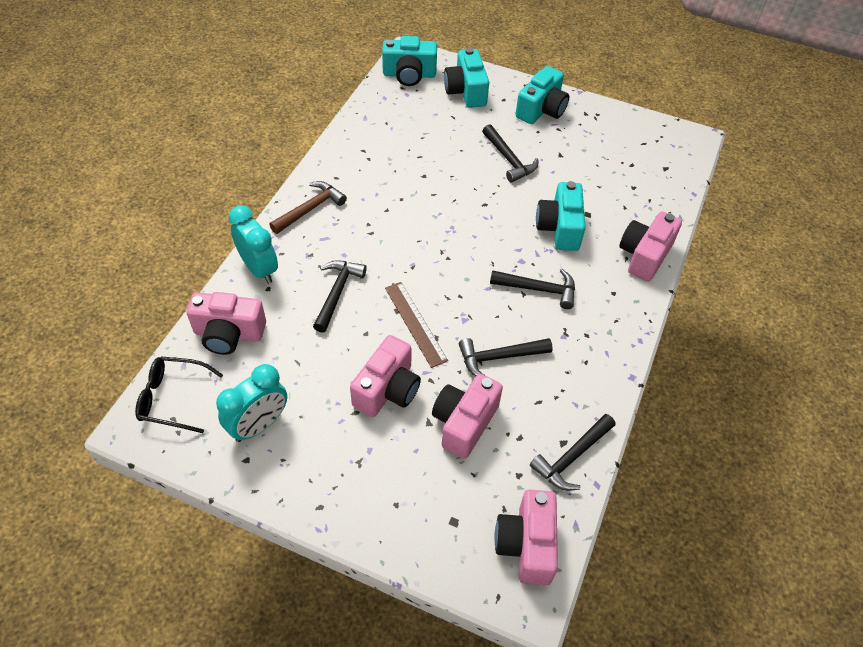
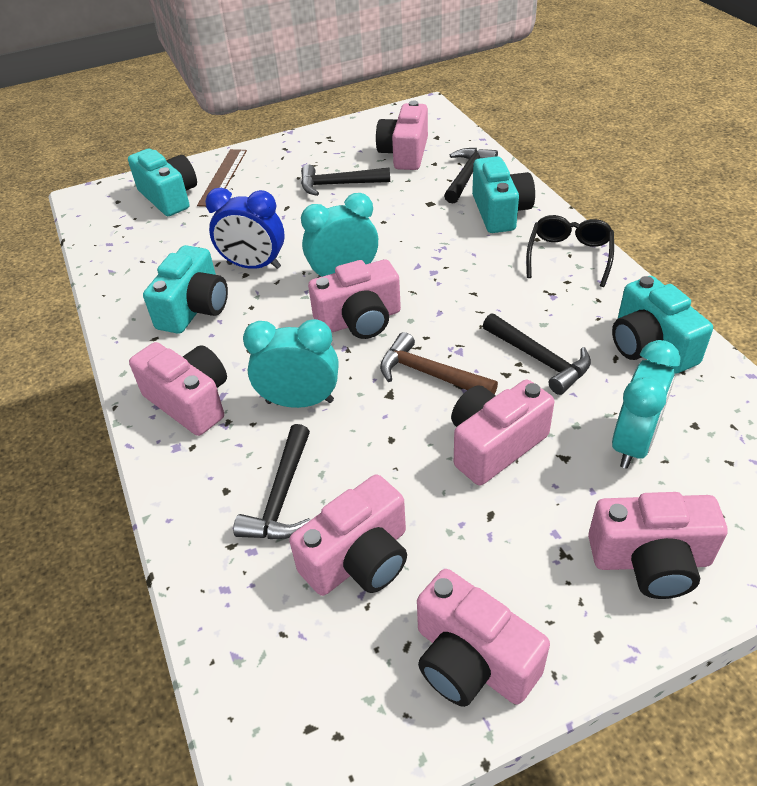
black hammer: 5 -> 4
blue clock: 0 -> 1
pink camera: 5 -> 7
turquoise clock: 2 -> 3

